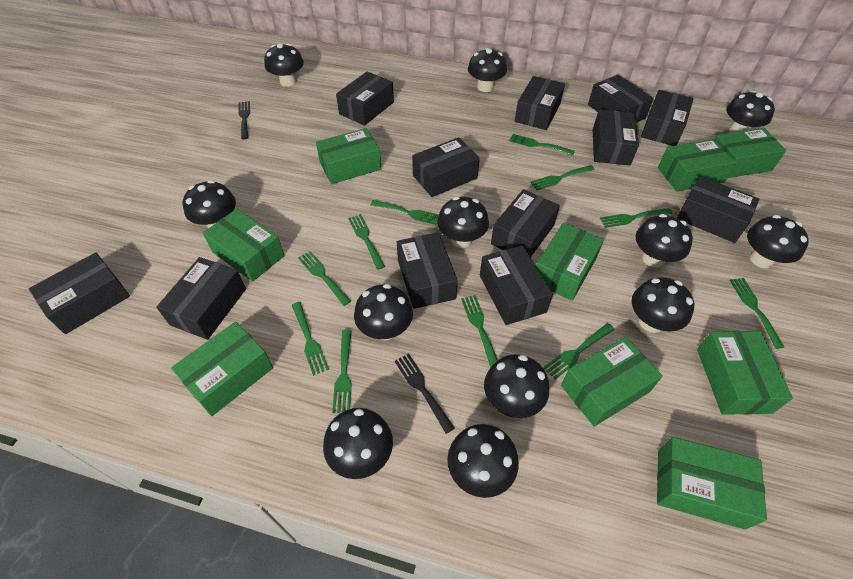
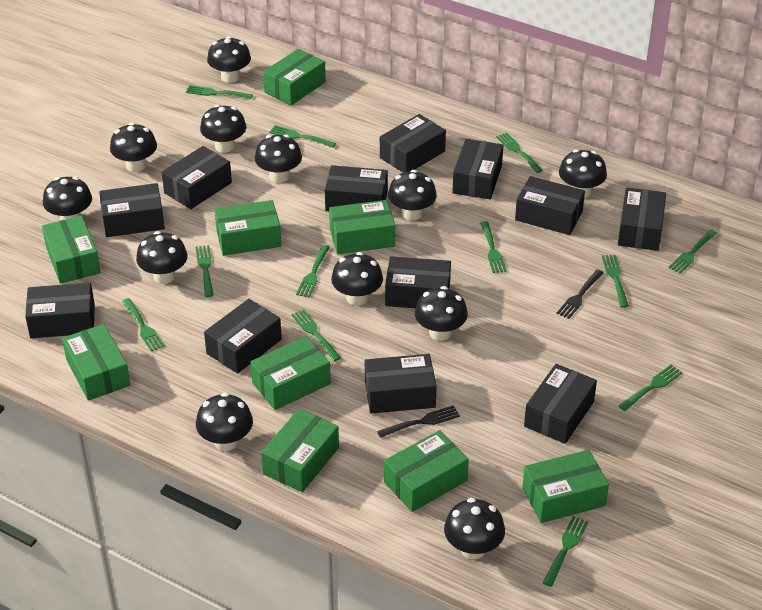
green fork: 11 -> 12

